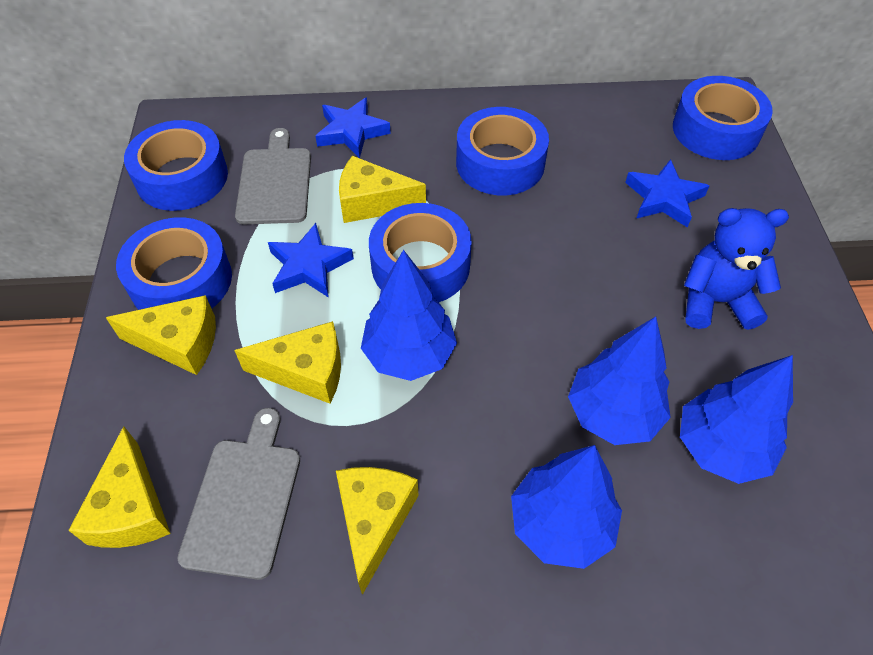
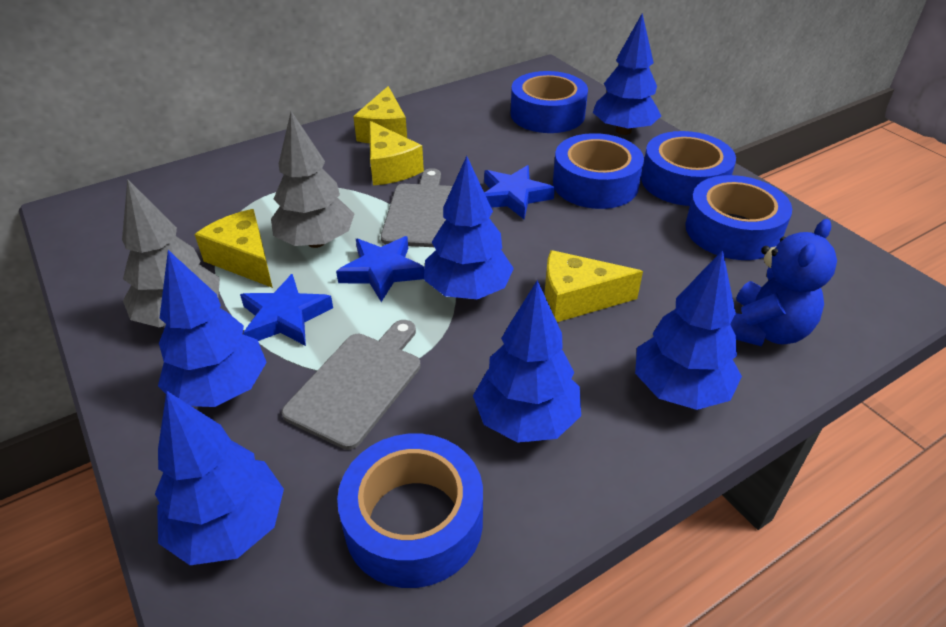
blue tree: 4 -> 6
grey tree: 0 -> 2
yellow cheese: 5 -> 4

